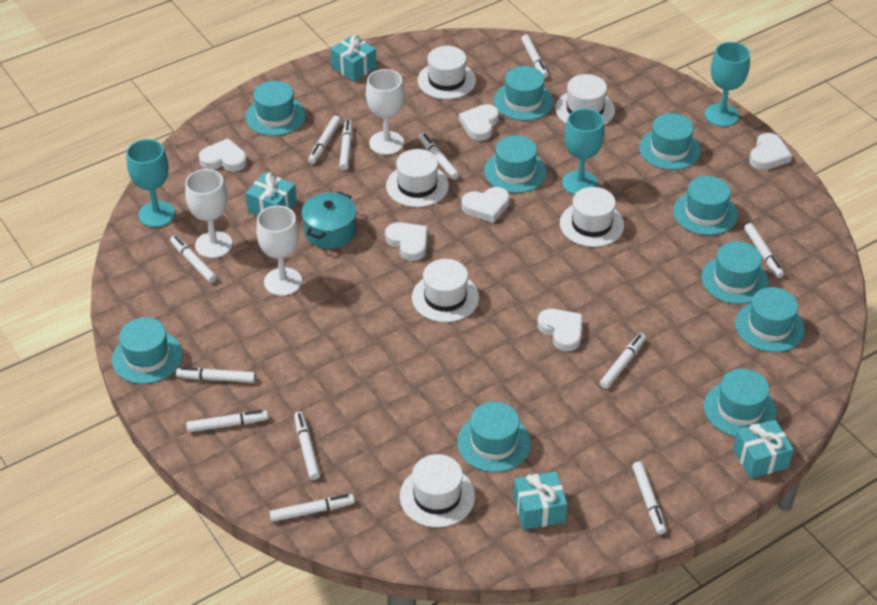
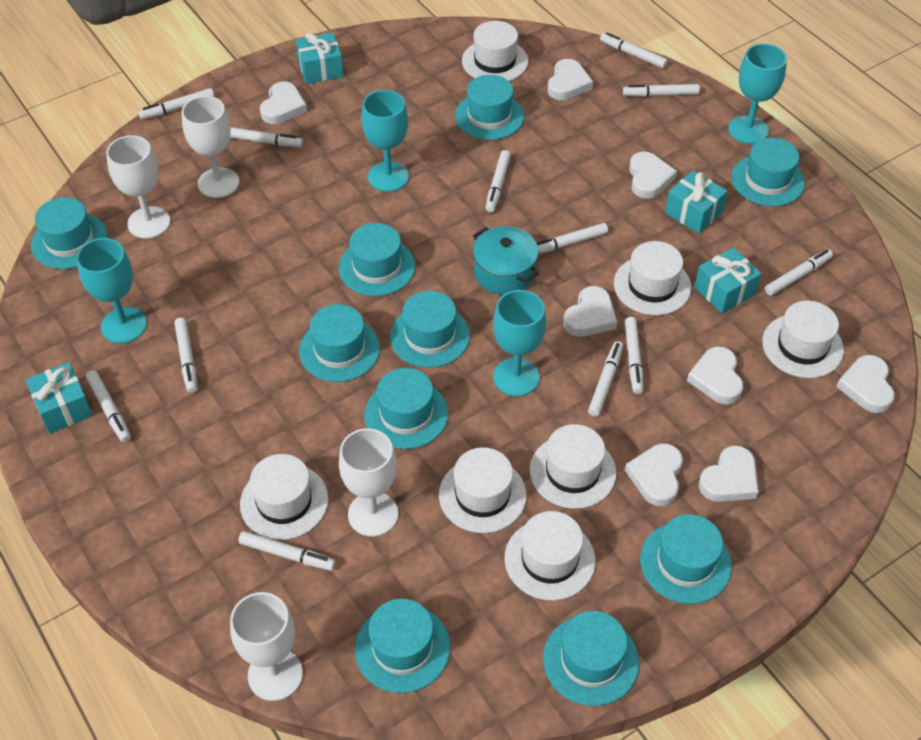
turquoise goblet: 3 -> 4
white goblet: 3 -> 4
white hat: 6 -> 7
white heart: 6 -> 8

